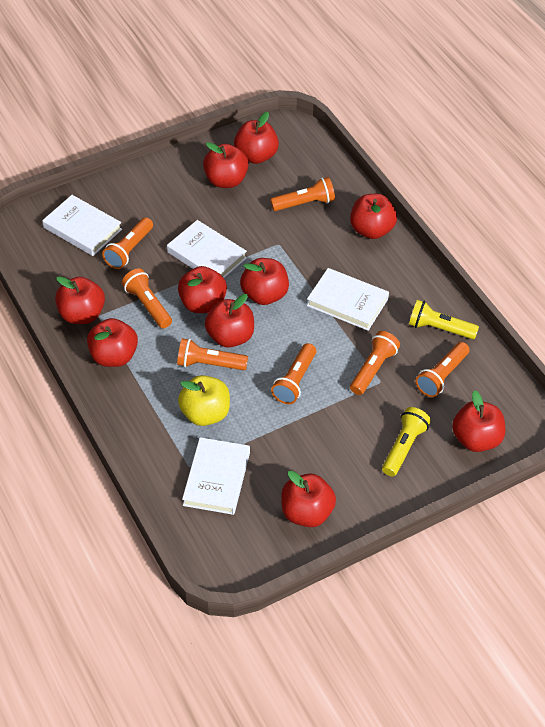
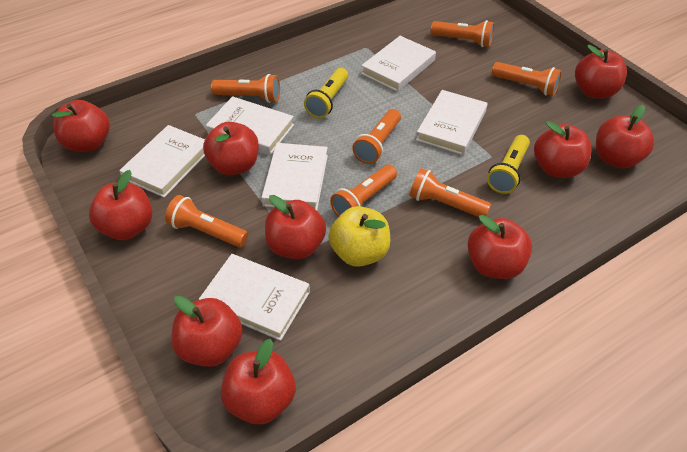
white book: 4 -> 6

